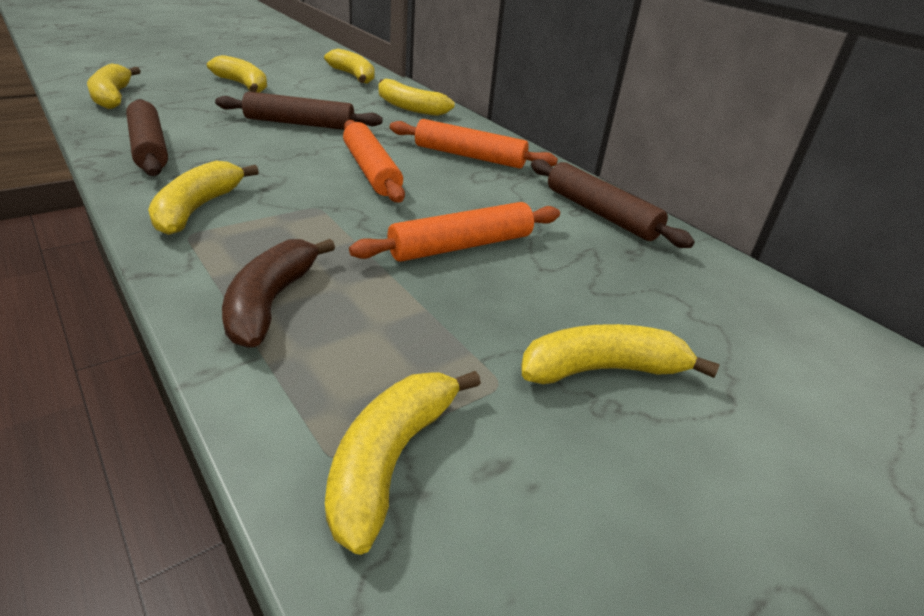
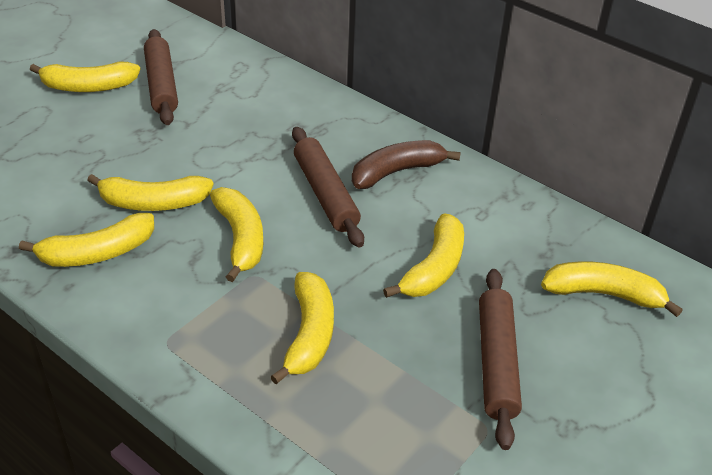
orange rolling pin: 3 -> 0

